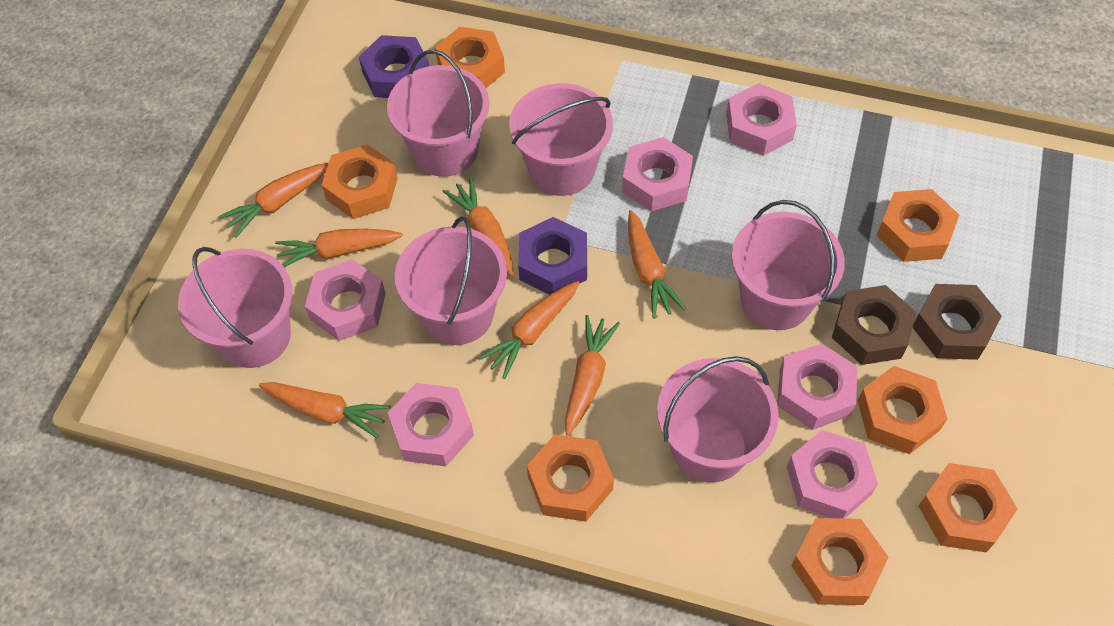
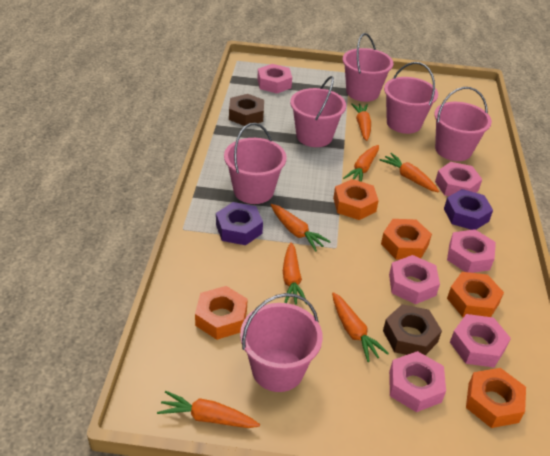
orange nut: 7 -> 5

